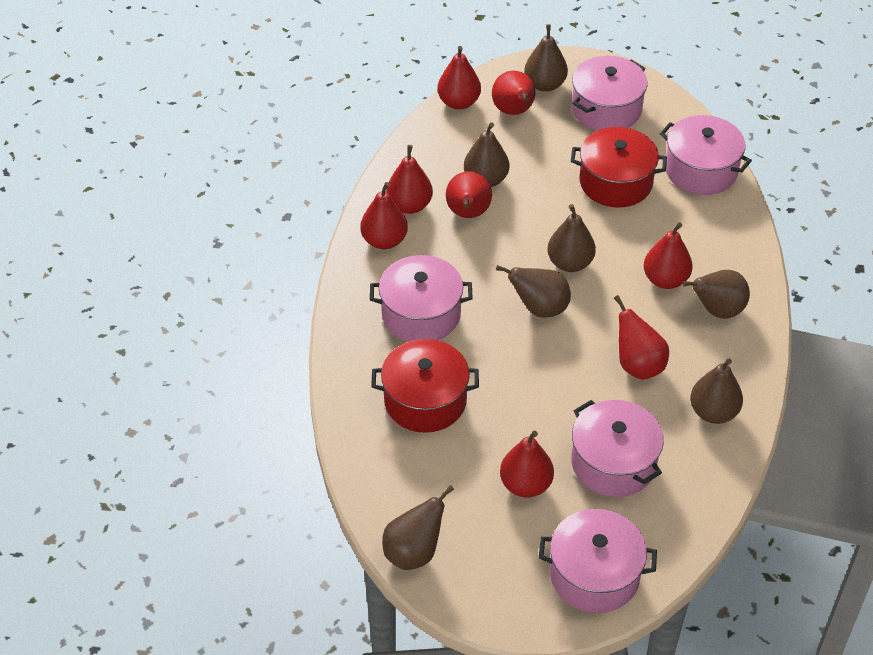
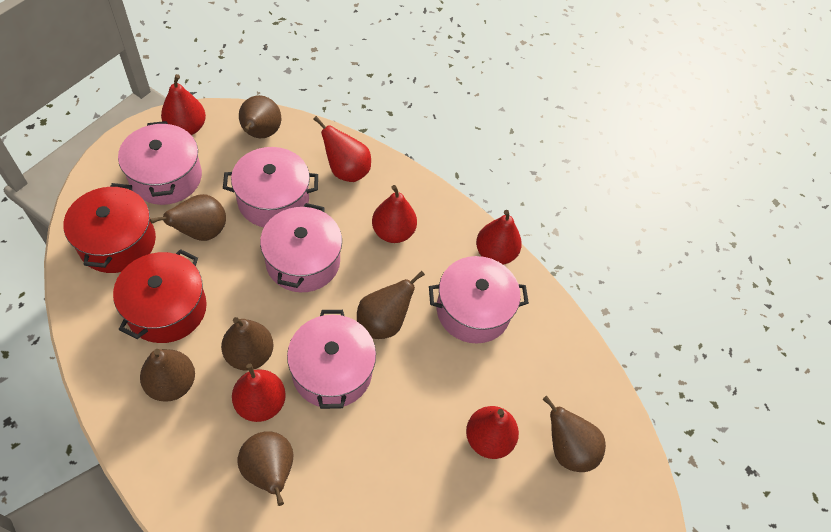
red pear: 8 -> 6

